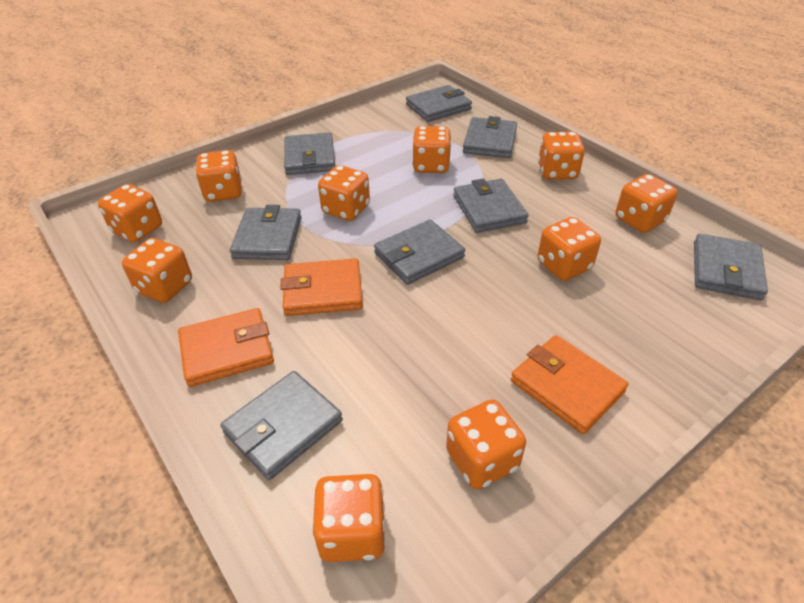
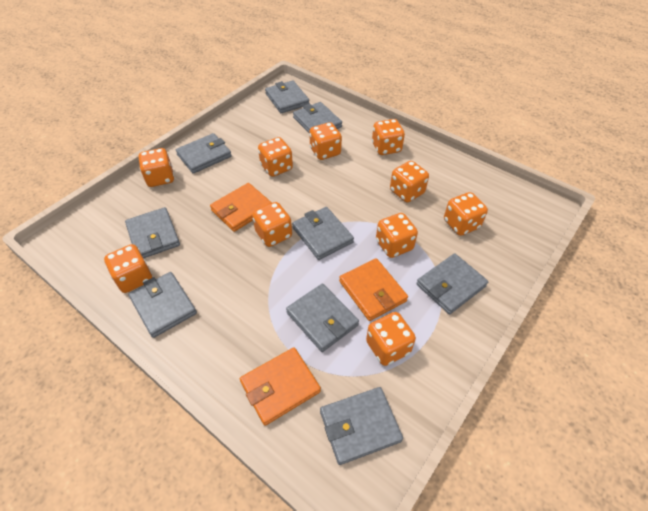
grey wallet: 8 -> 9

